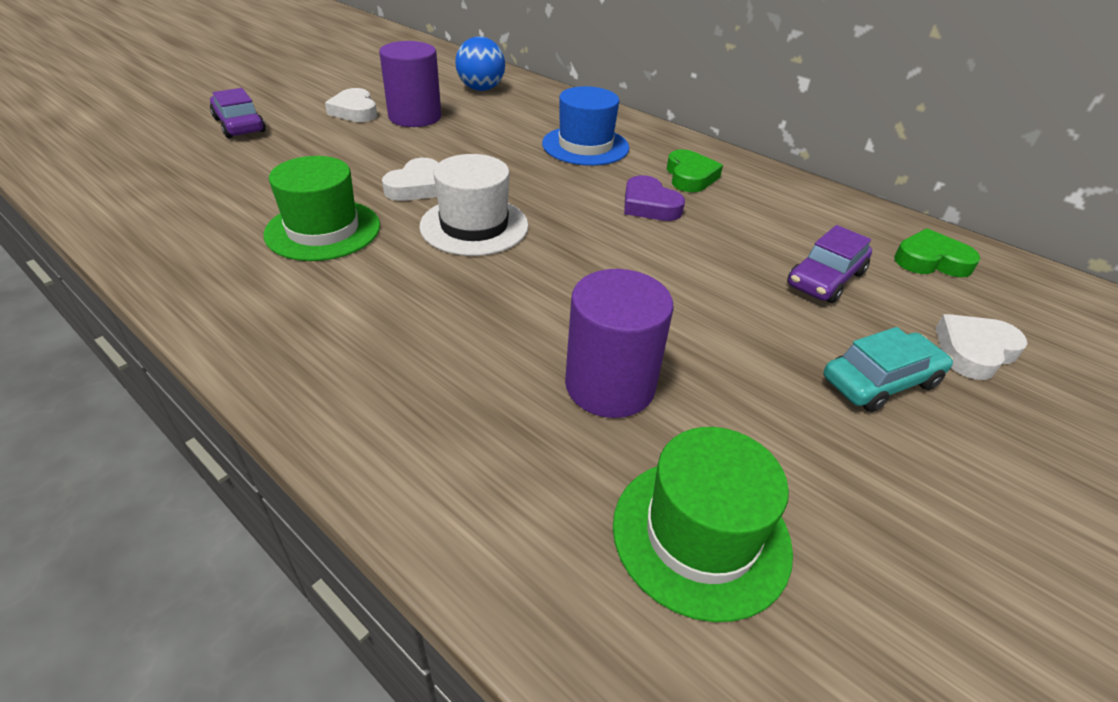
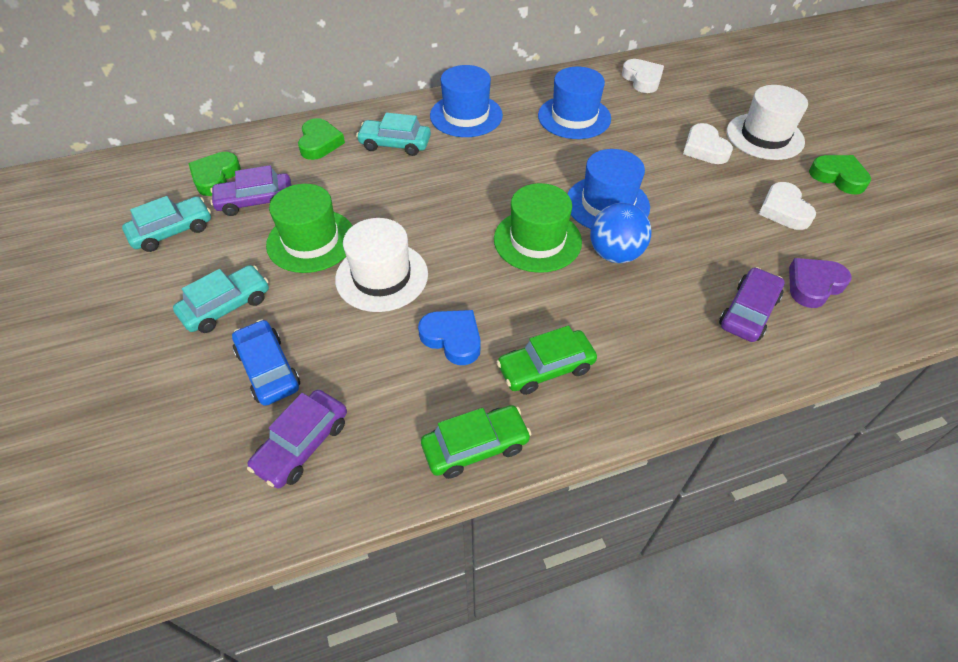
blue car: 0 -> 1
blue hat: 1 -> 3
blue heart: 0 -> 1
green car: 0 -> 2
green heart: 2 -> 3
purple car: 2 -> 3
purple cylinder: 2 -> 0
turquoise car: 1 -> 3
white hat: 1 -> 2

